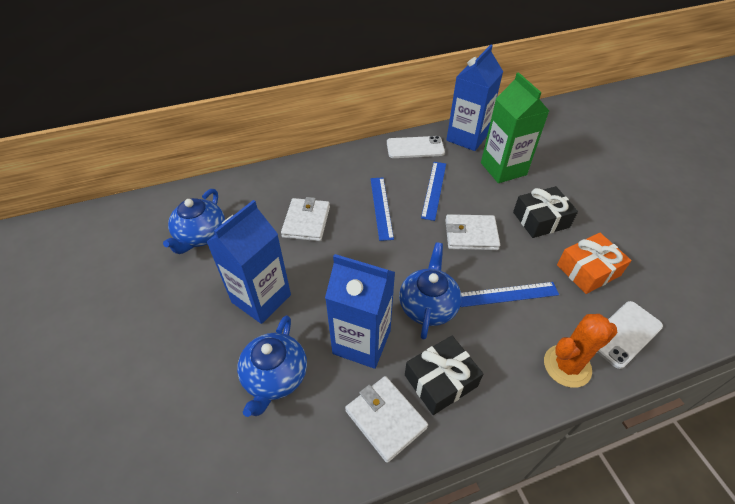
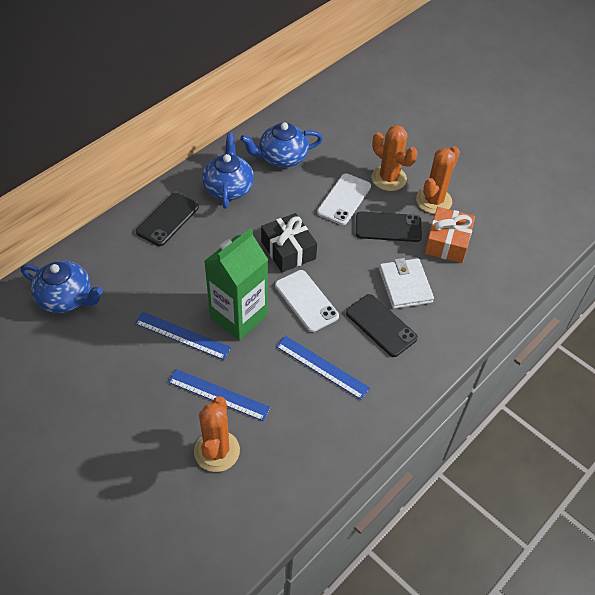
black gift: 2 -> 1
black phone: 0 -> 3
blue carton: 3 -> 0
orange cactus: 1 -> 3
white wallet: 3 -> 1

